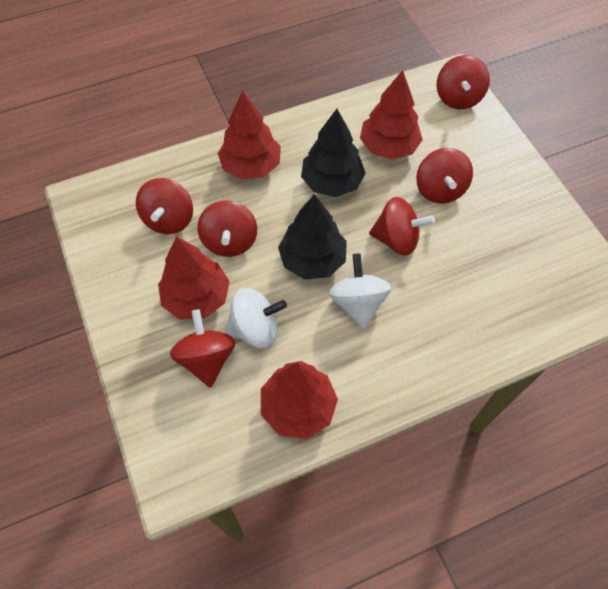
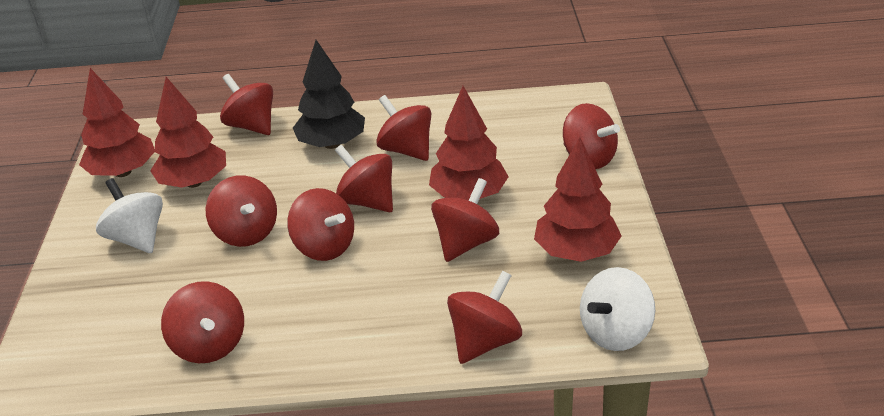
black tree: 2 -> 1
red spinning top: 6 -> 9

